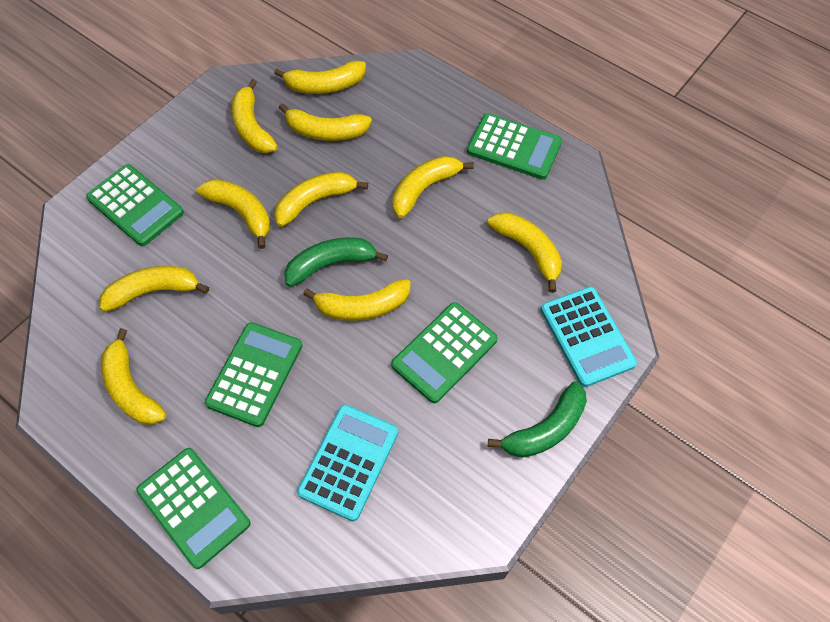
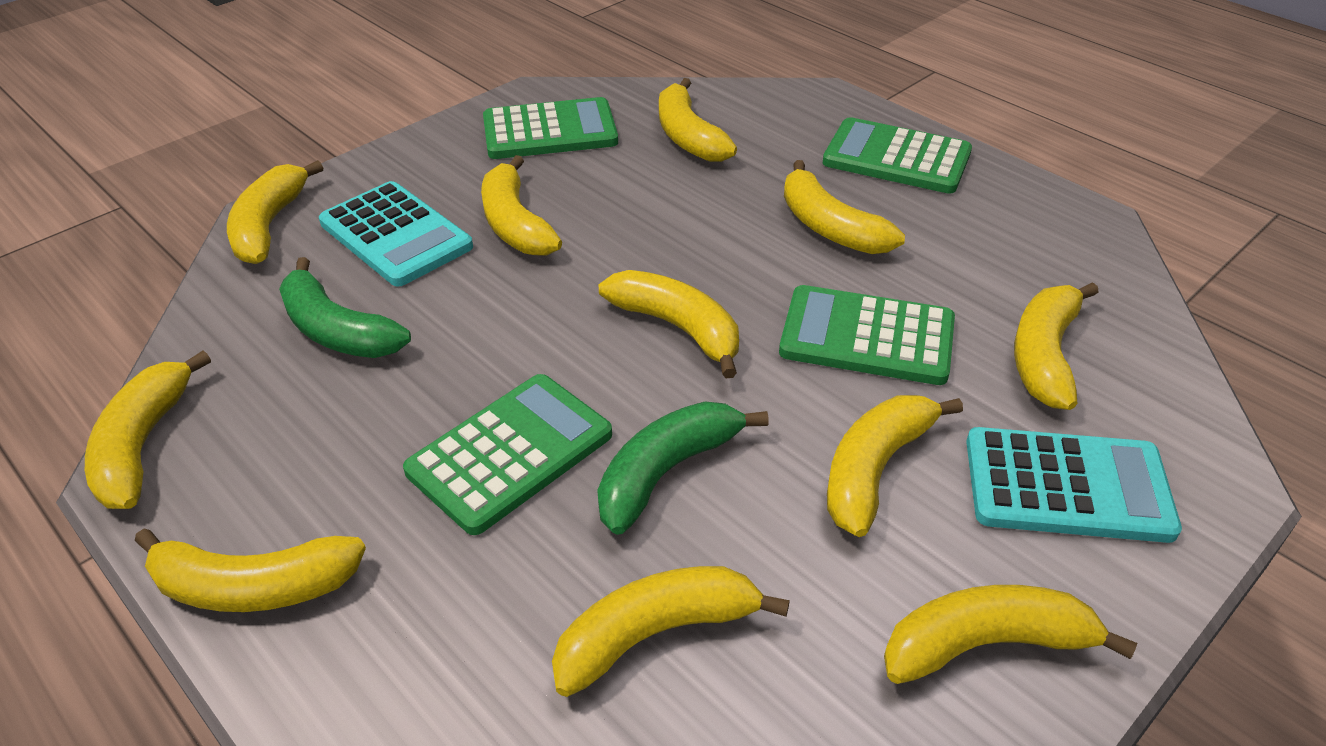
green calculator: 5 -> 4
yellow banana: 10 -> 11

